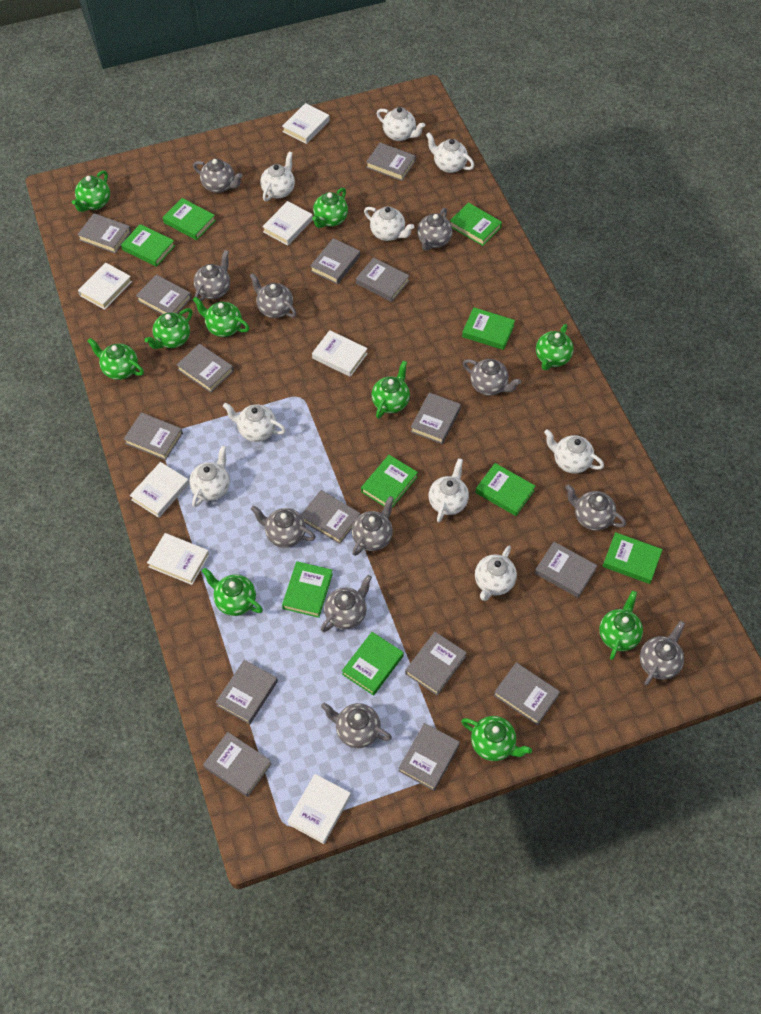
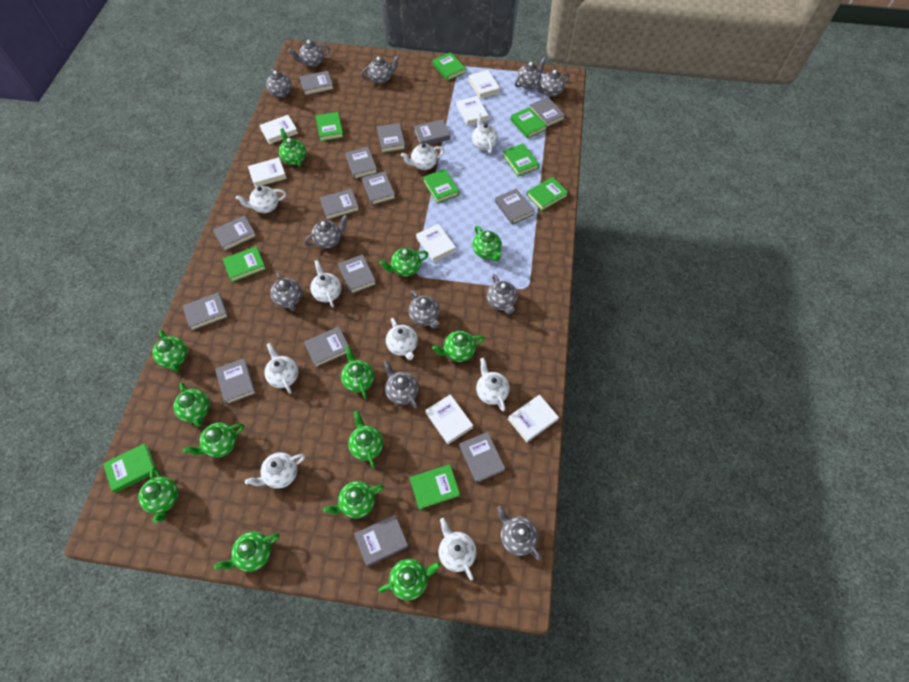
green teapot: 10 -> 13

